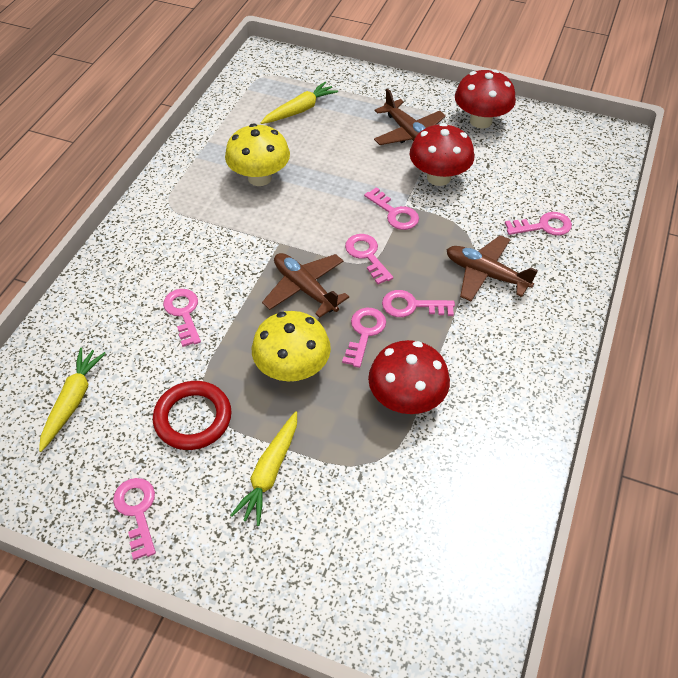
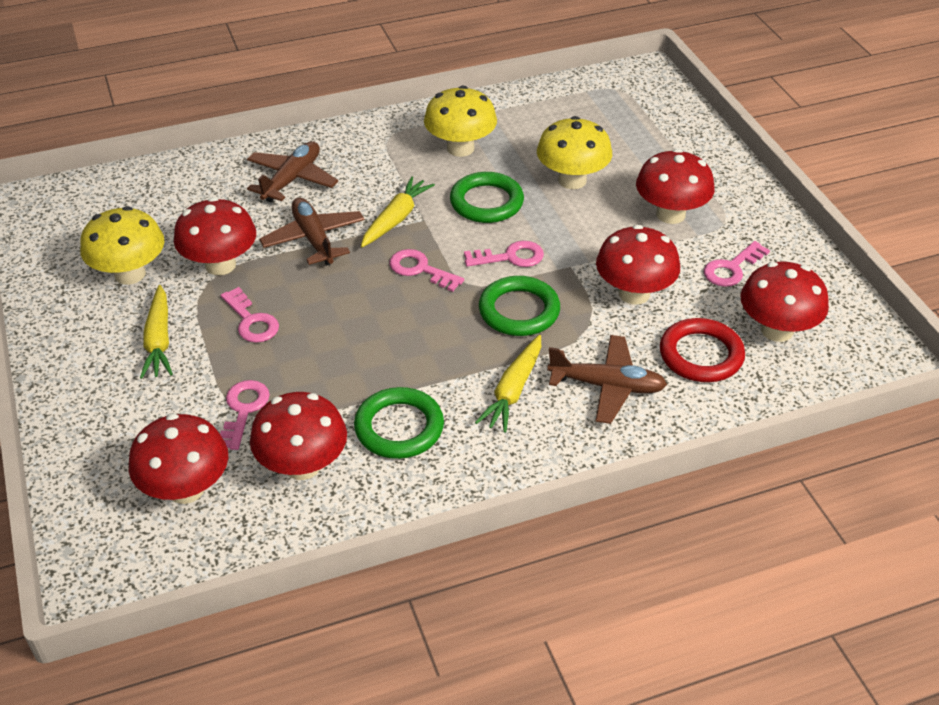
green ring: 0 -> 3
pink key: 7 -> 5
red mushroom: 3 -> 6
yellow mushroom: 2 -> 3

